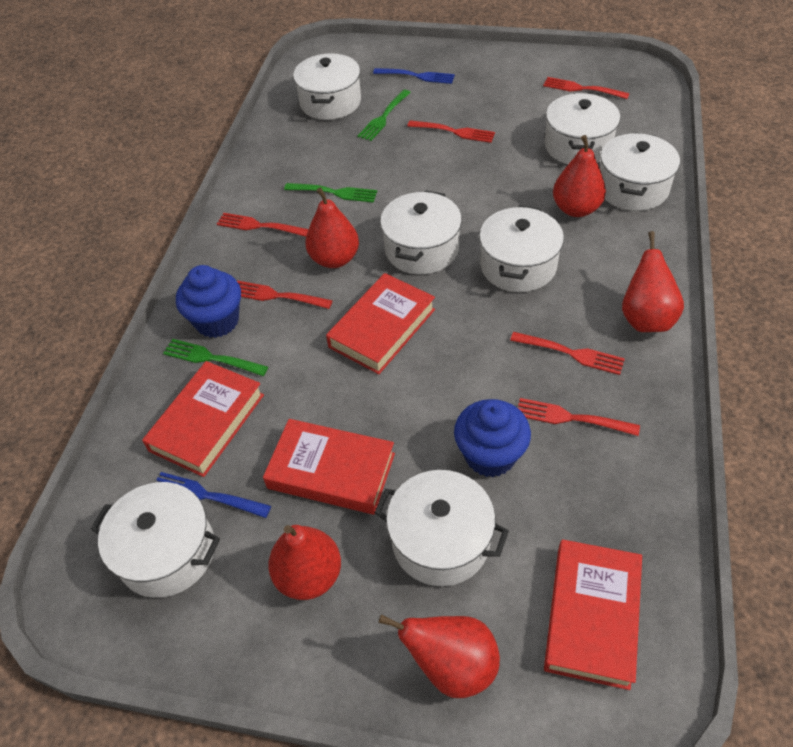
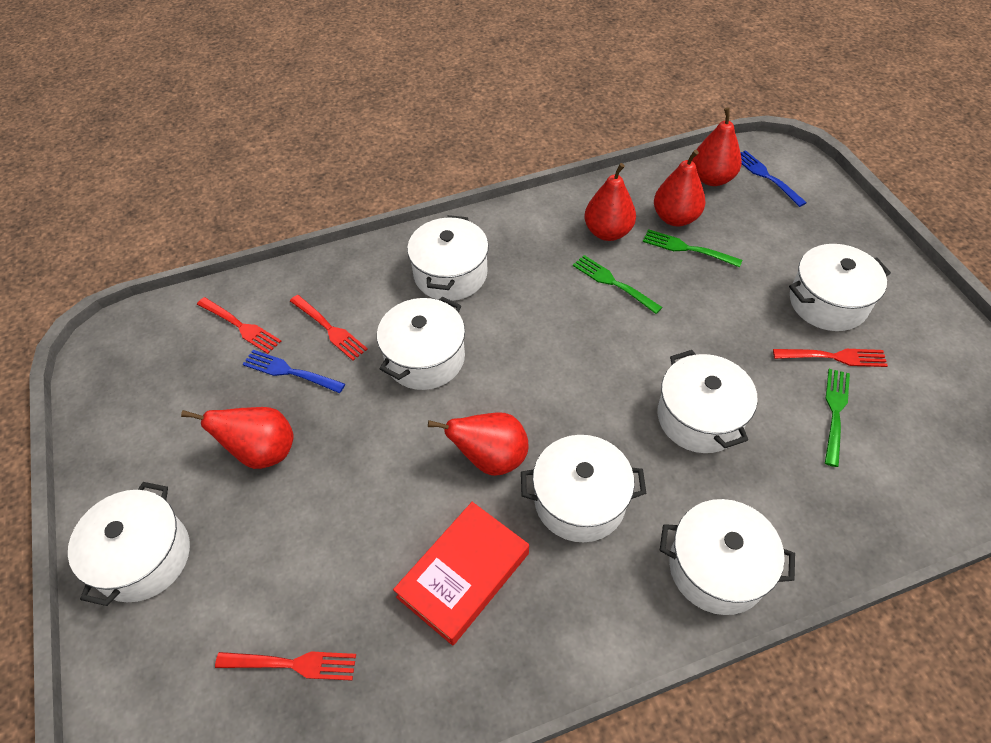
blue cupcake: 2 -> 0
red book: 4 -> 1
red fork: 6 -> 4

